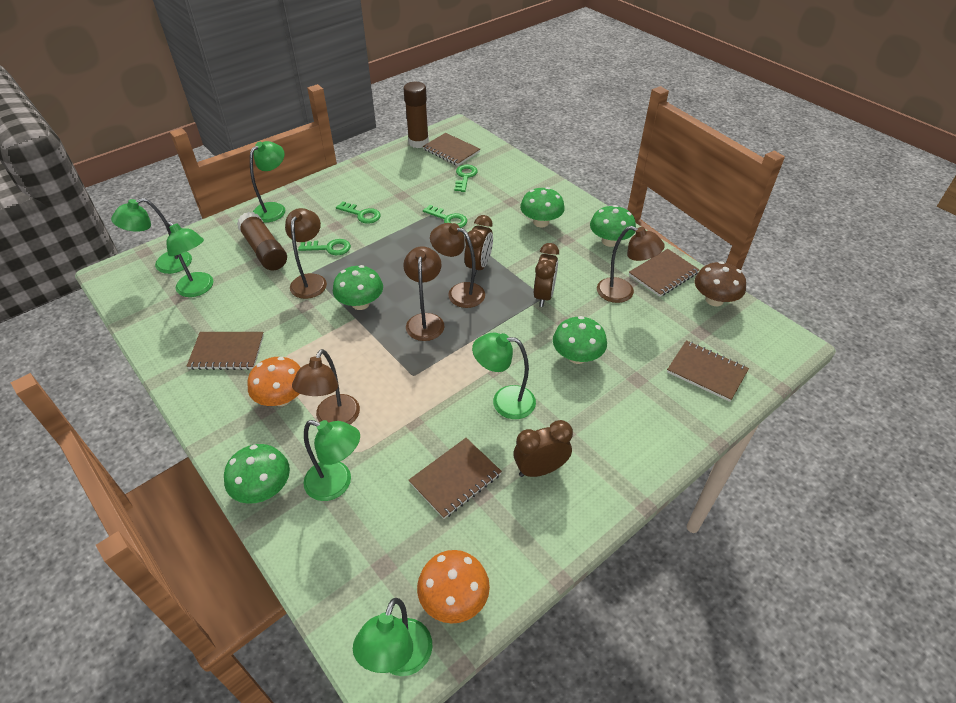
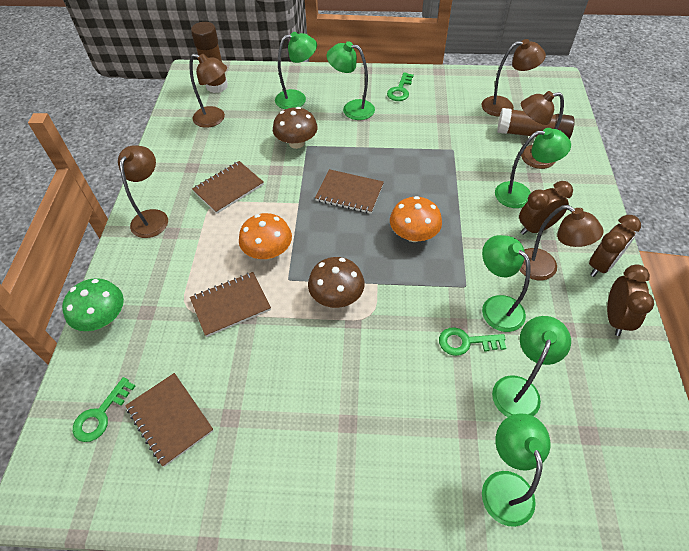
brown mushroom: 1 -> 2
brown notebook: 5 -> 4
green key: 4 -> 3
green mushroom: 5 -> 1

